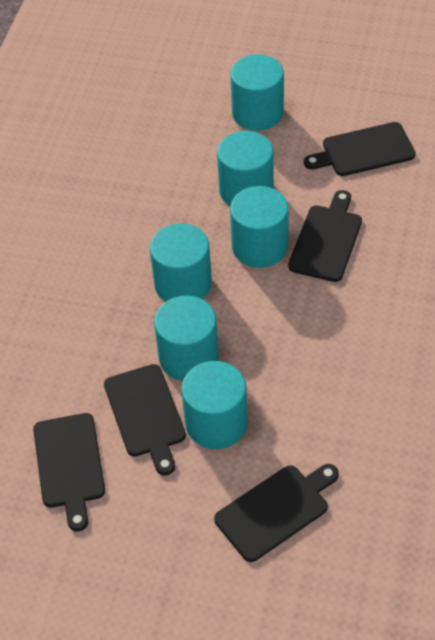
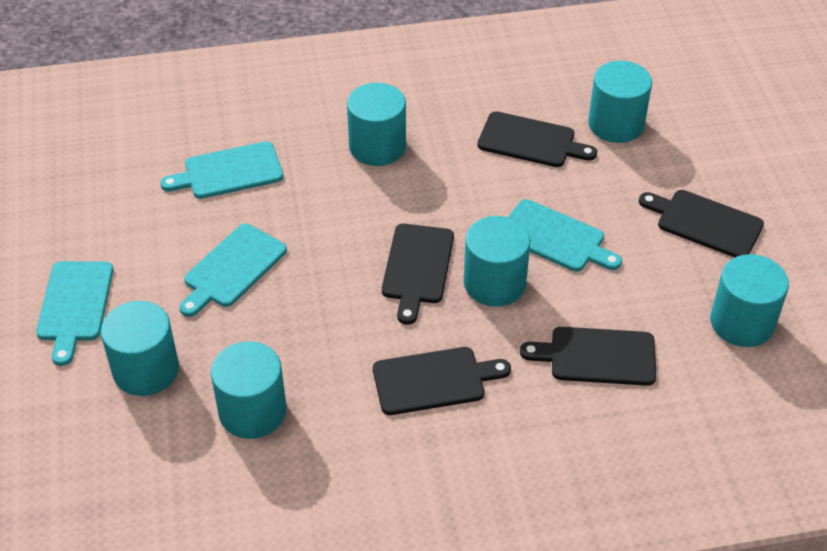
turquoise cutting board: 0 -> 4

